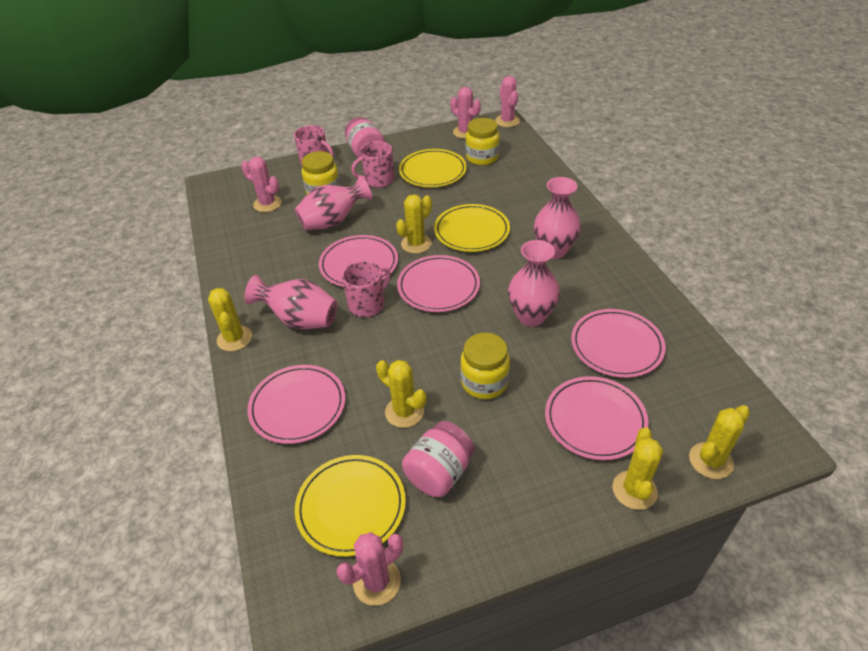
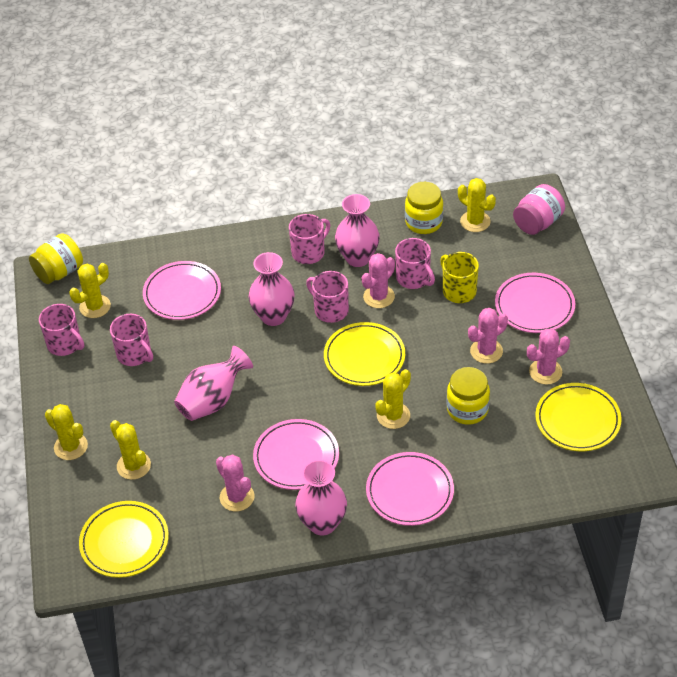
pink jar: 2 -> 1
pink mug: 3 -> 5
pink plate: 5 -> 4
yellow mug: 0 -> 1

